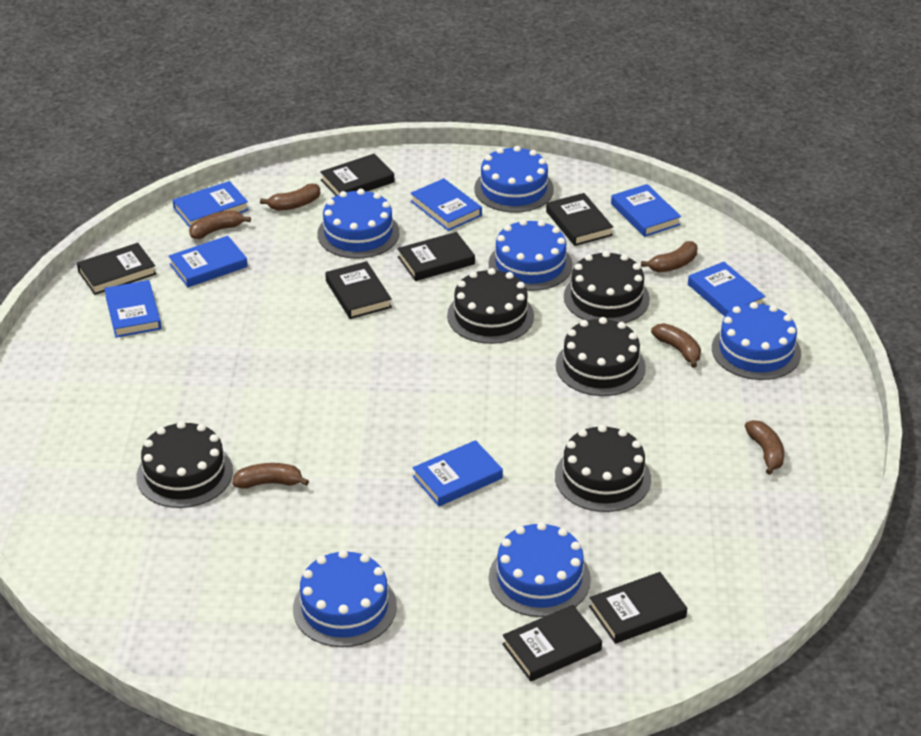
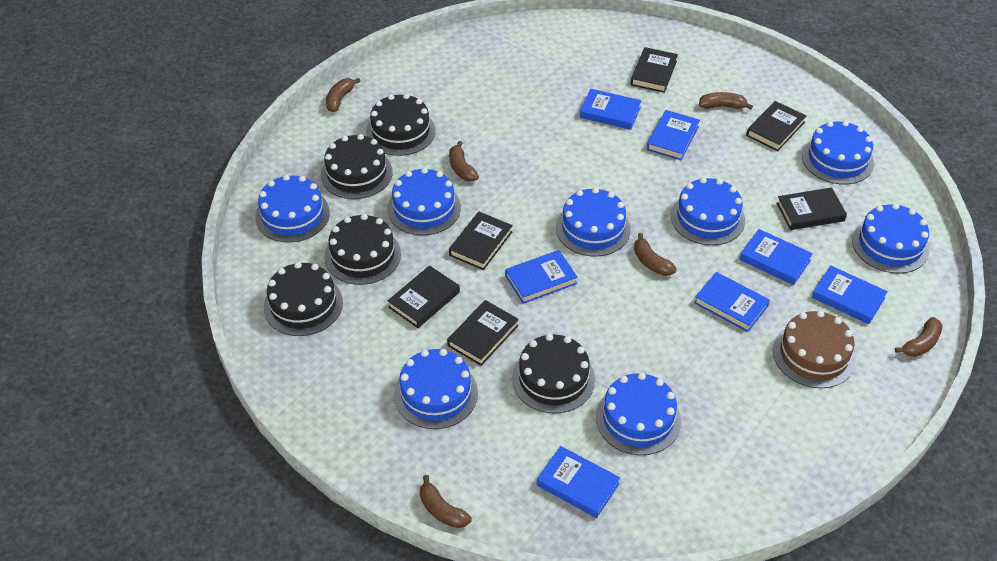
black book: 7 -> 6
blue cake: 6 -> 8
brown cake: 0 -> 1

